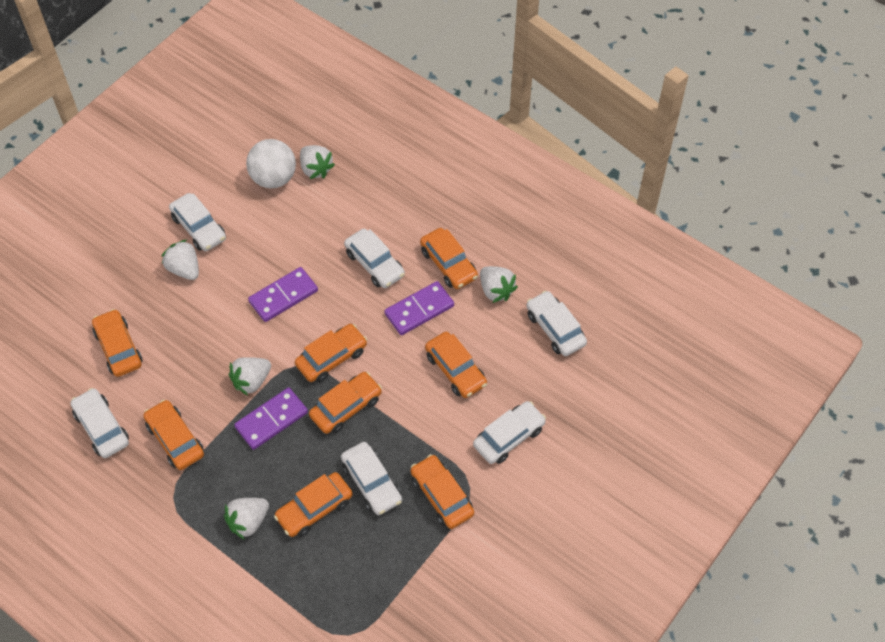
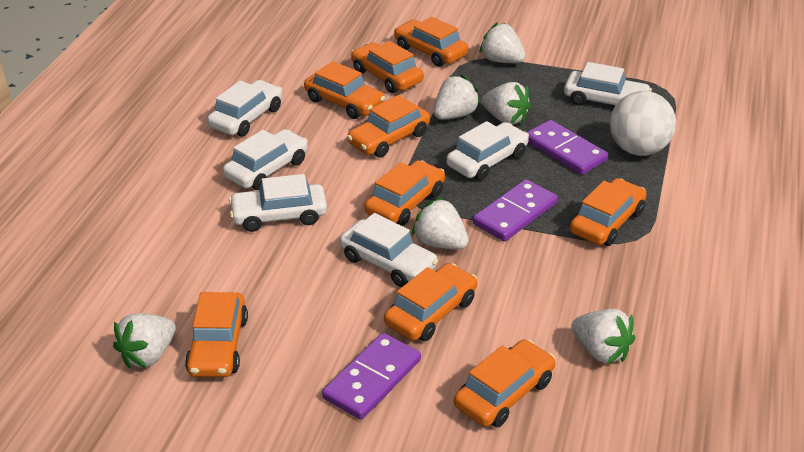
orange car: 8 -> 9
white strawberry: 5 -> 6

